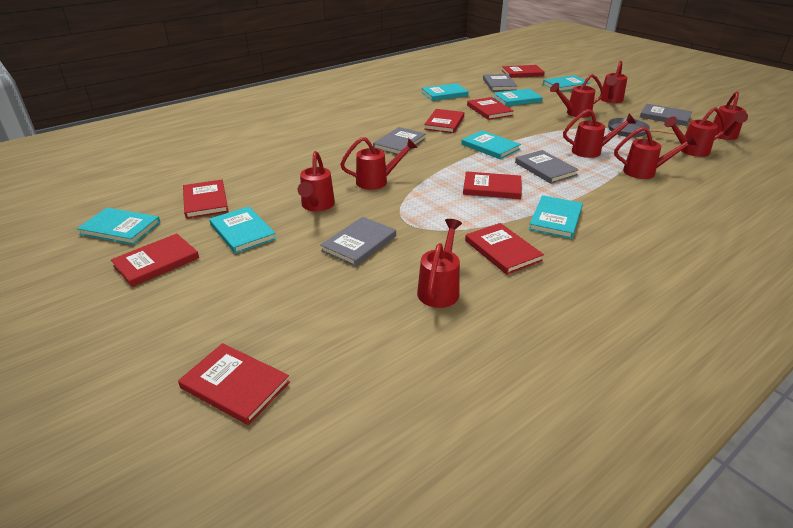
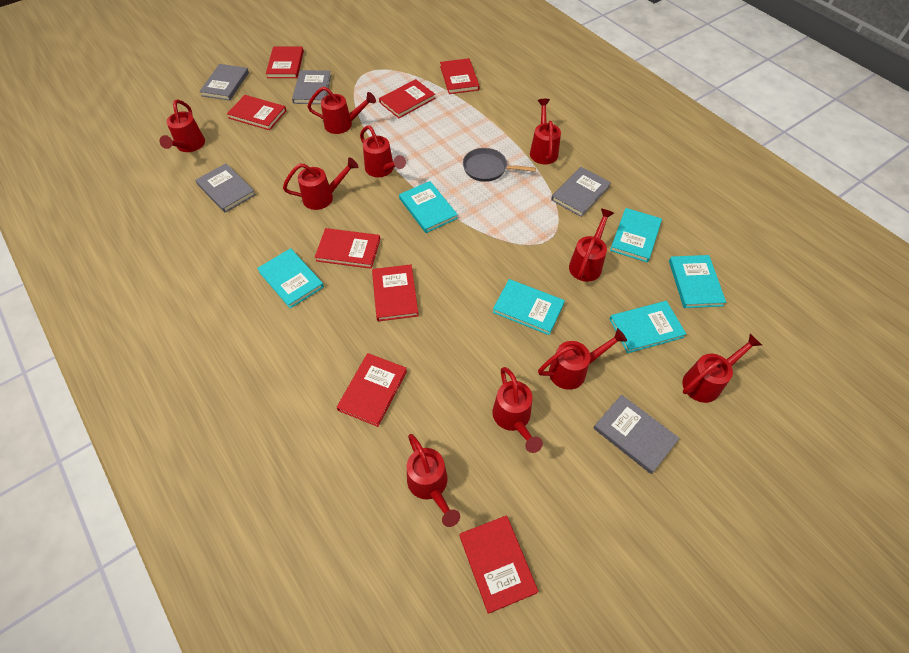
red watering can: 9 -> 10
turquoise book: 7 -> 6

